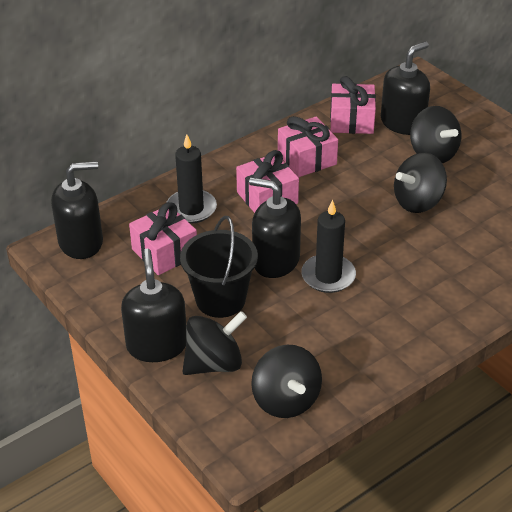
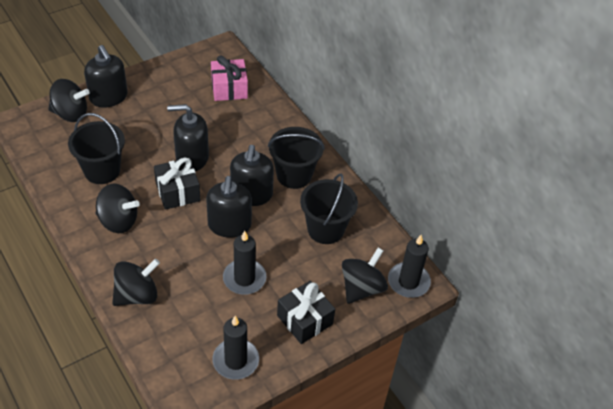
black bucket: 1 -> 3
black candle: 2 -> 3
black gift: 0 -> 2
pink gift: 4 -> 1

